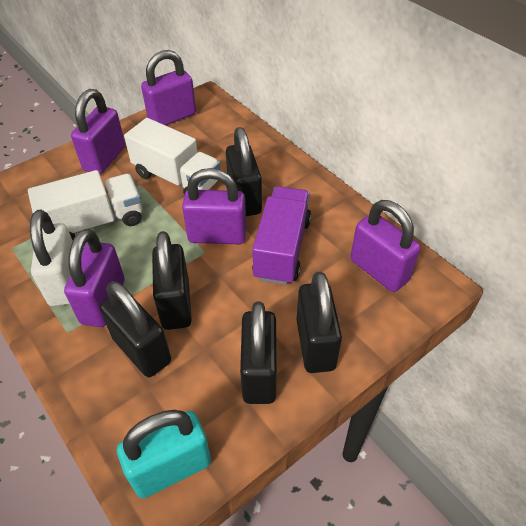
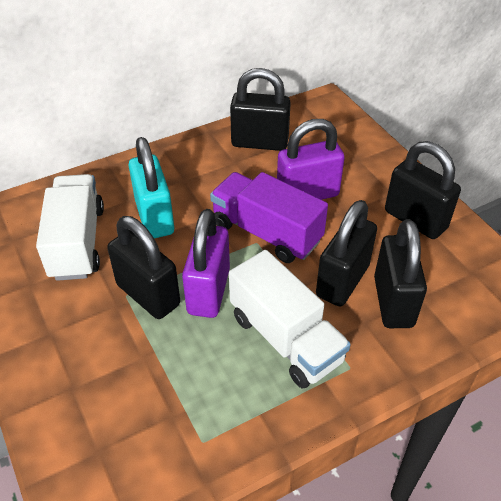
purple padlock: 5 -> 2
white padlock: 1 -> 0

